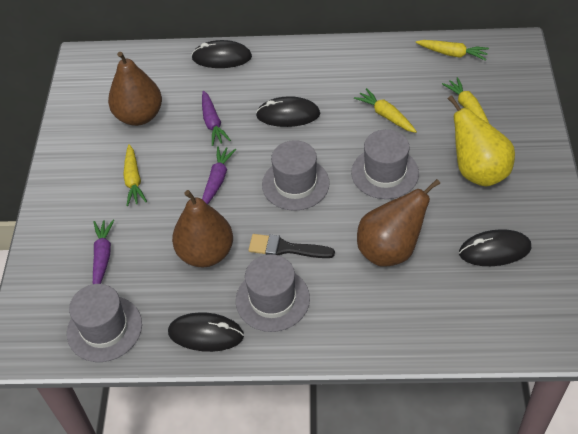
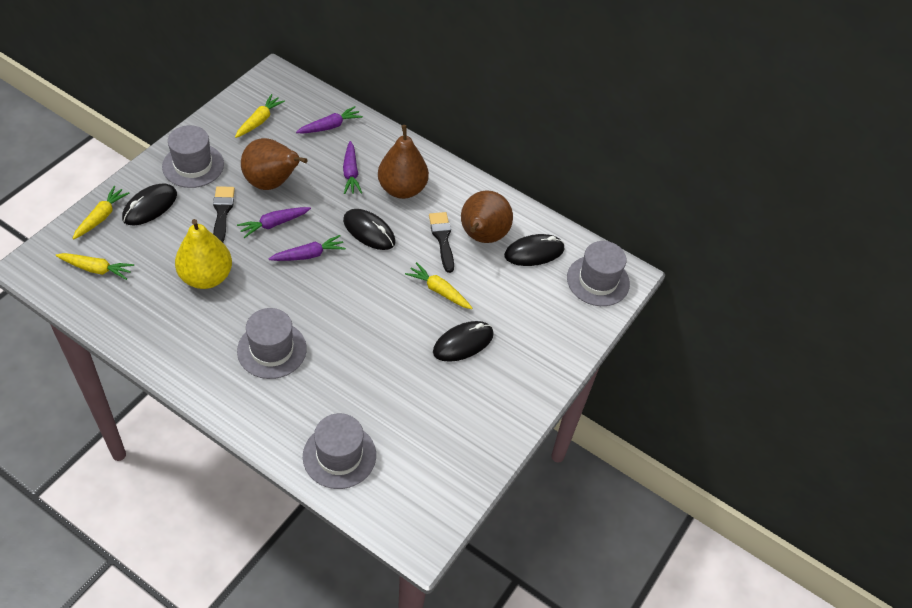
black brush: 1 -> 2
purple carrot: 3 -> 4

